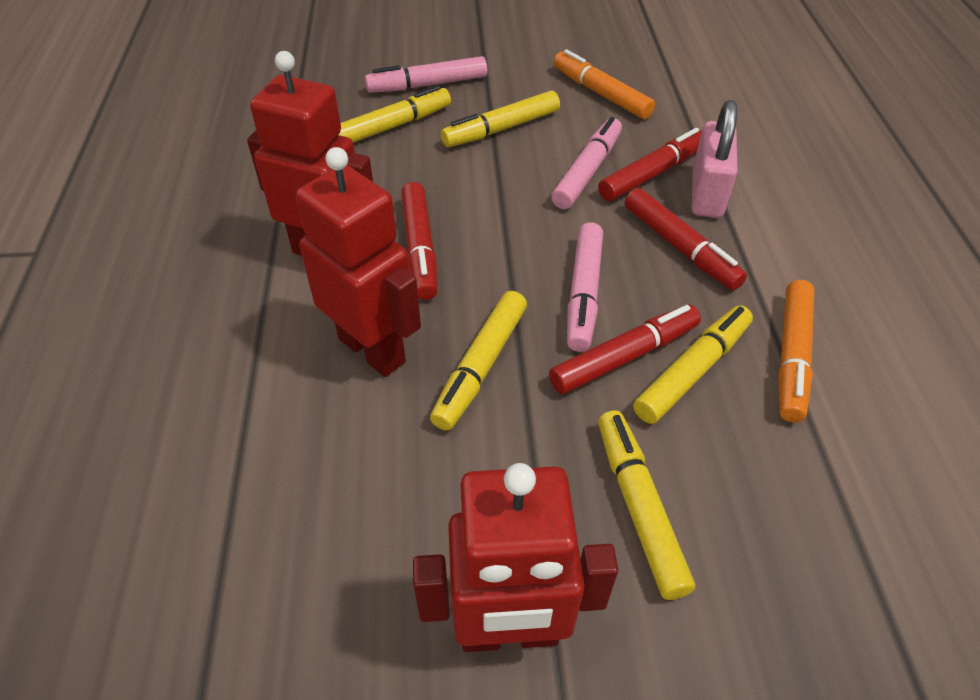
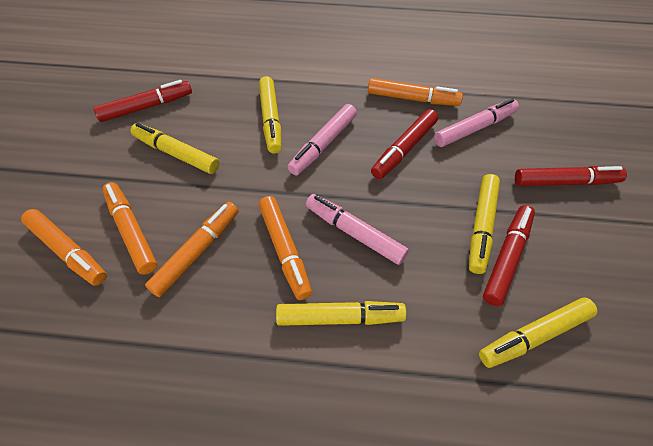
orange marker: 2 -> 5
pink padlock: 1 -> 0
red robot: 3 -> 0

